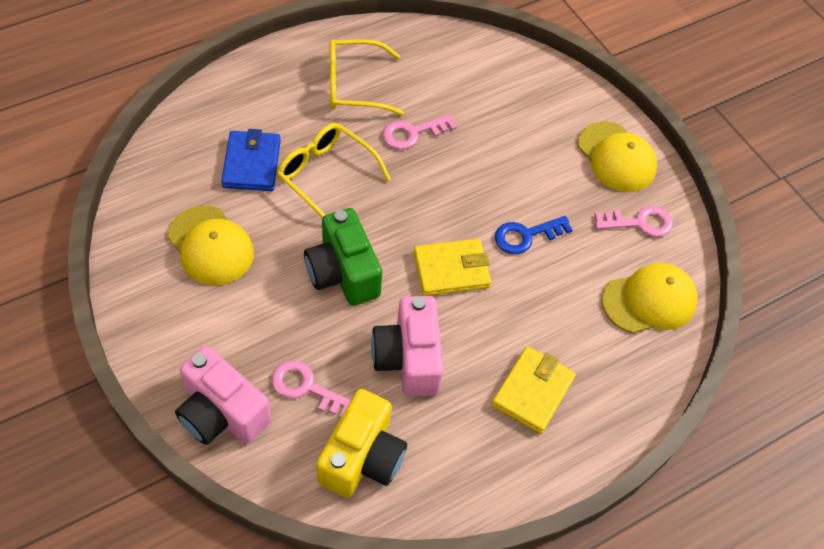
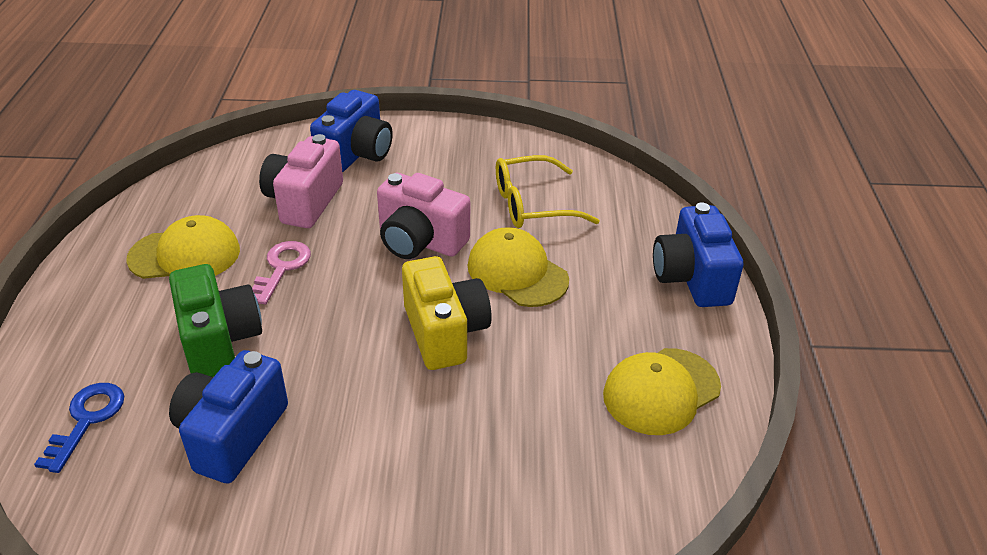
blue camera: 0 -> 3
blue wallet: 1 -> 0
pink key: 3 -> 1
yellow glasses: 2 -> 1
yellow wallet: 2 -> 0

